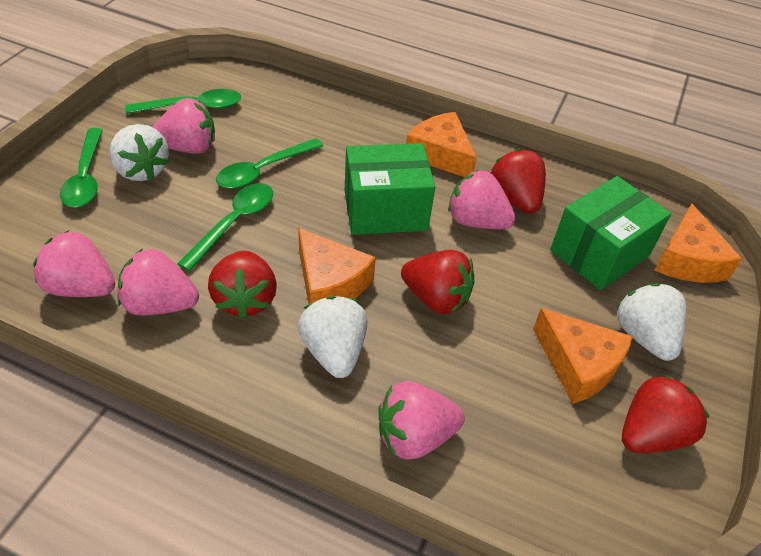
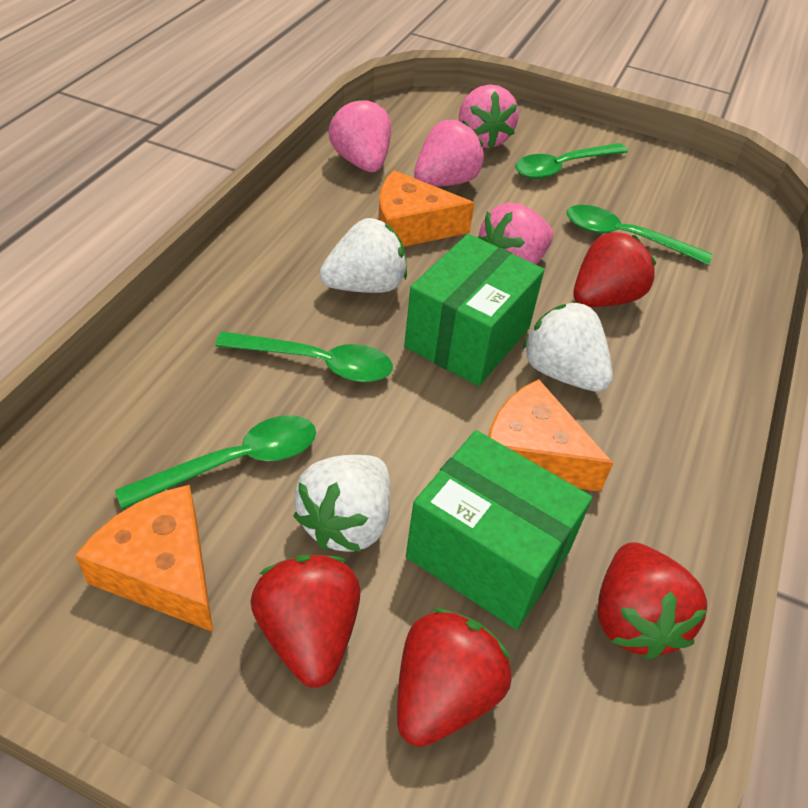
orange cheese: 4 -> 3
pink strawberry: 5 -> 4

